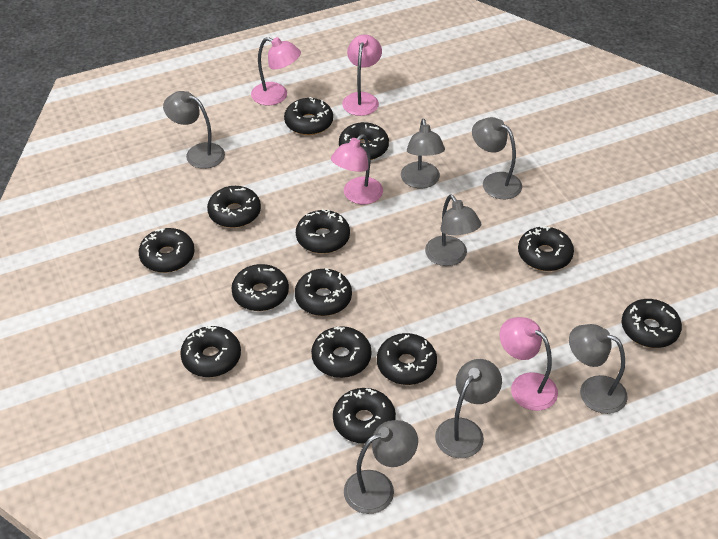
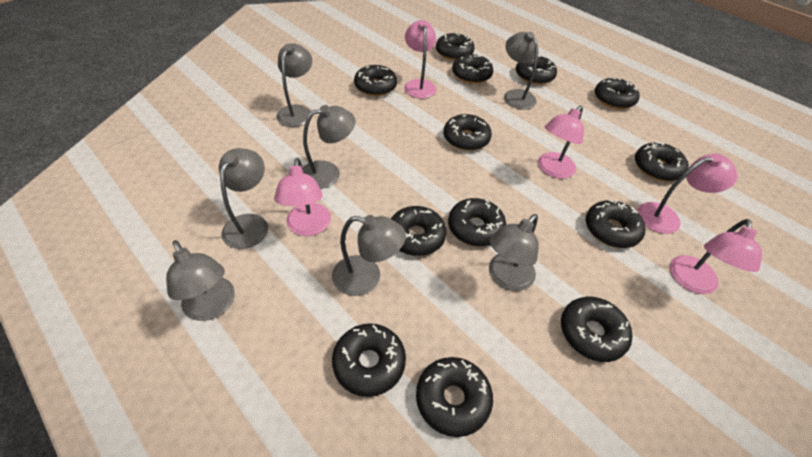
pink lamp: 4 -> 5

